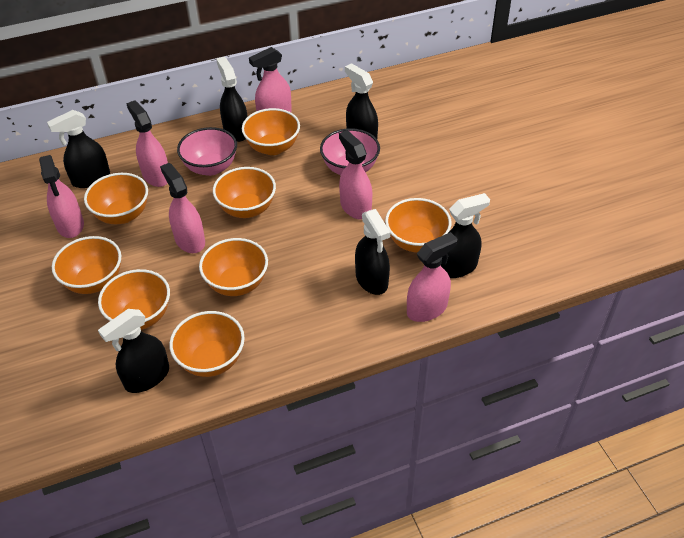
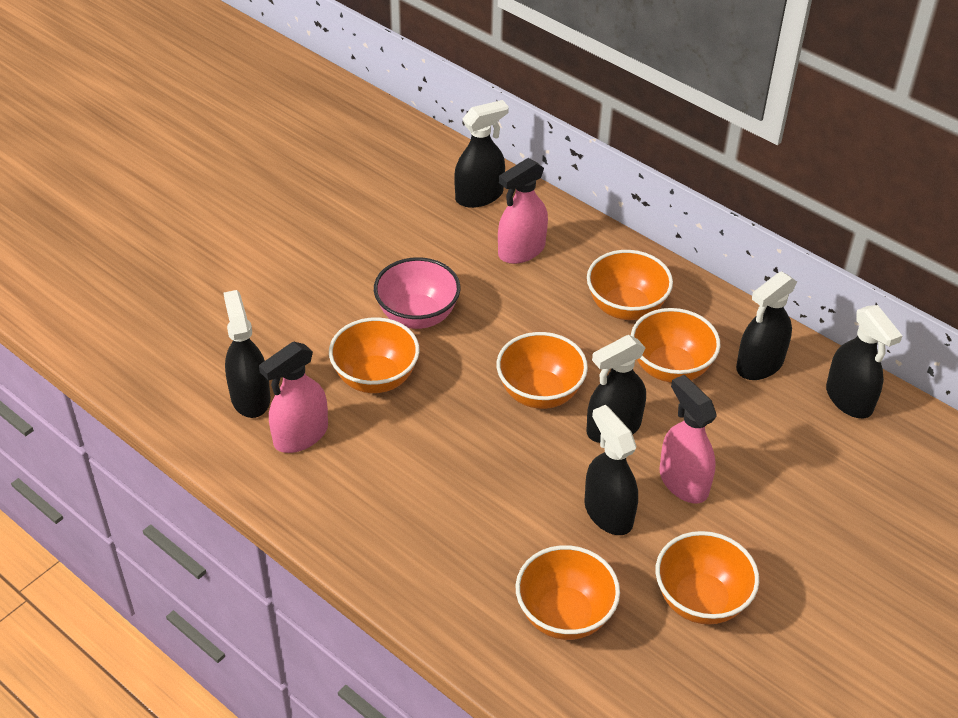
orange bowl: 8 -> 6
pink bowl: 2 -> 1
pink spray bottle: 6 -> 3

